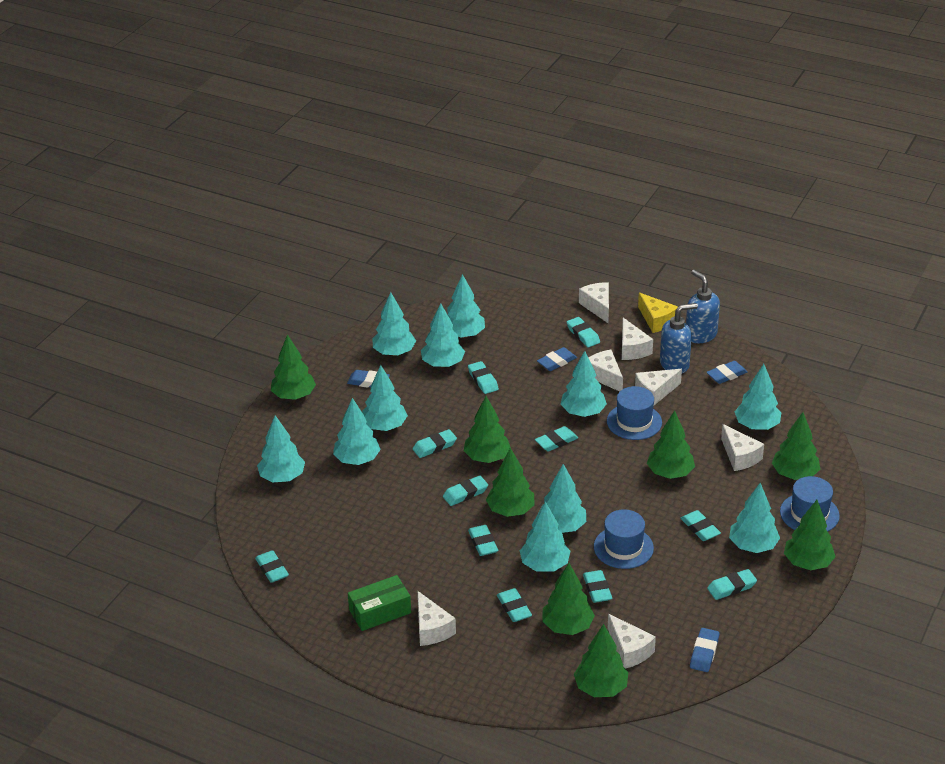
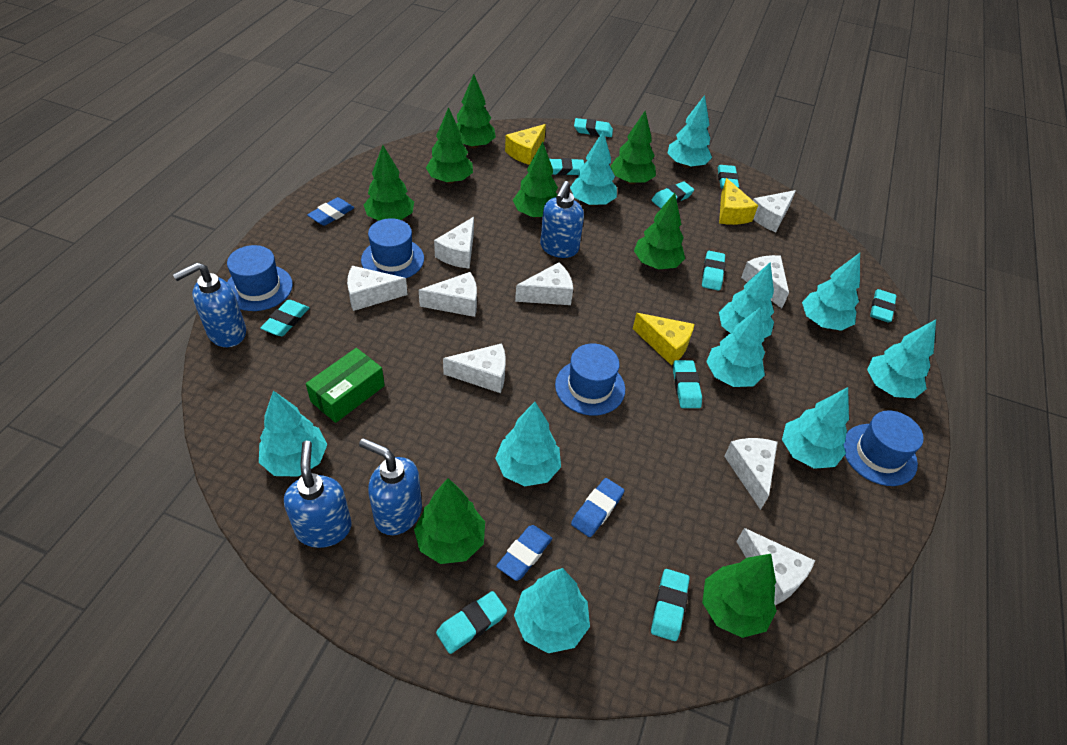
blue eraser: 4 -> 3
blue hat: 3 -> 4
blue soap dispenser: 2 -> 4
turquoise eraser: 11 -> 10
turquoise tree: 11 -> 10
white cheese: 7 -> 9
yellow cheese: 1 -> 3

